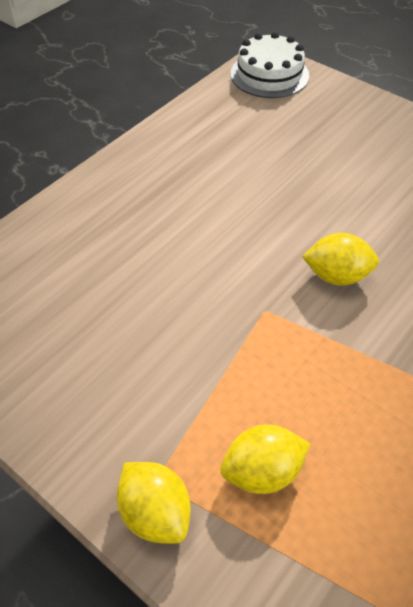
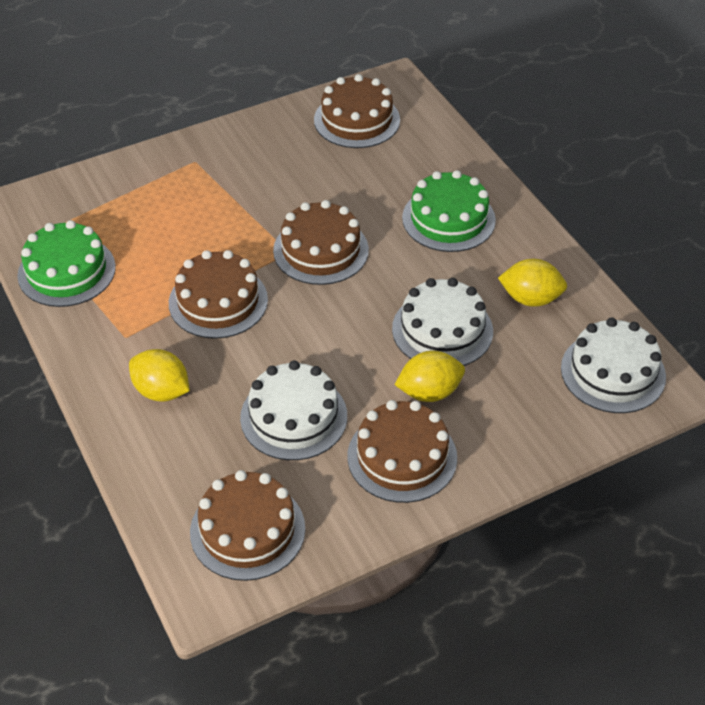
brown cake: 0 -> 5
green cake: 0 -> 2
white cake: 1 -> 3

